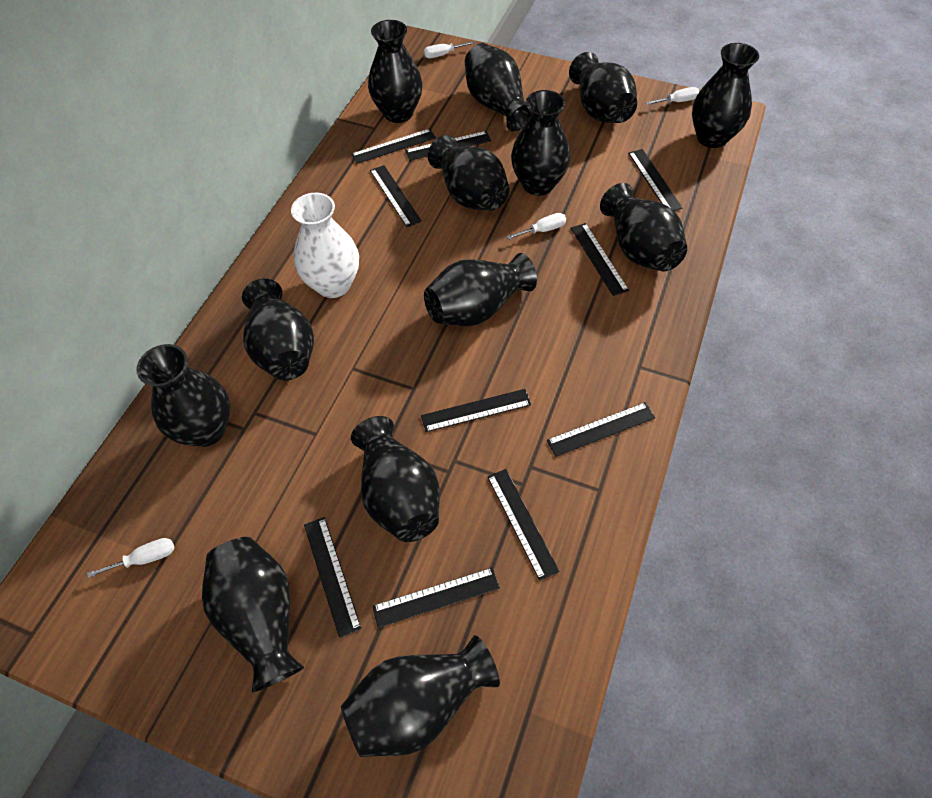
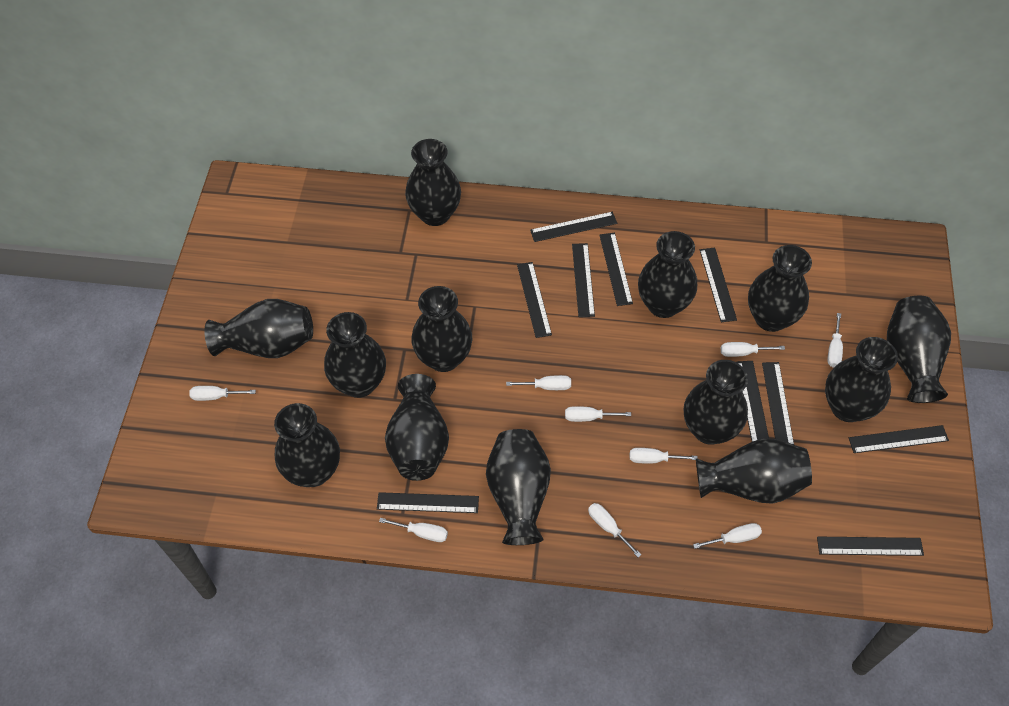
white screwdriver: 4 -> 9
white vase: 1 -> 0

